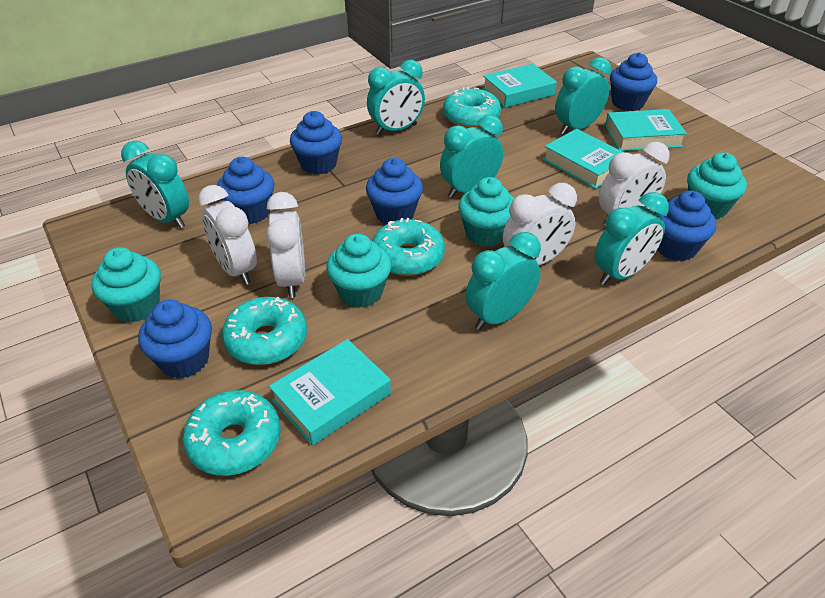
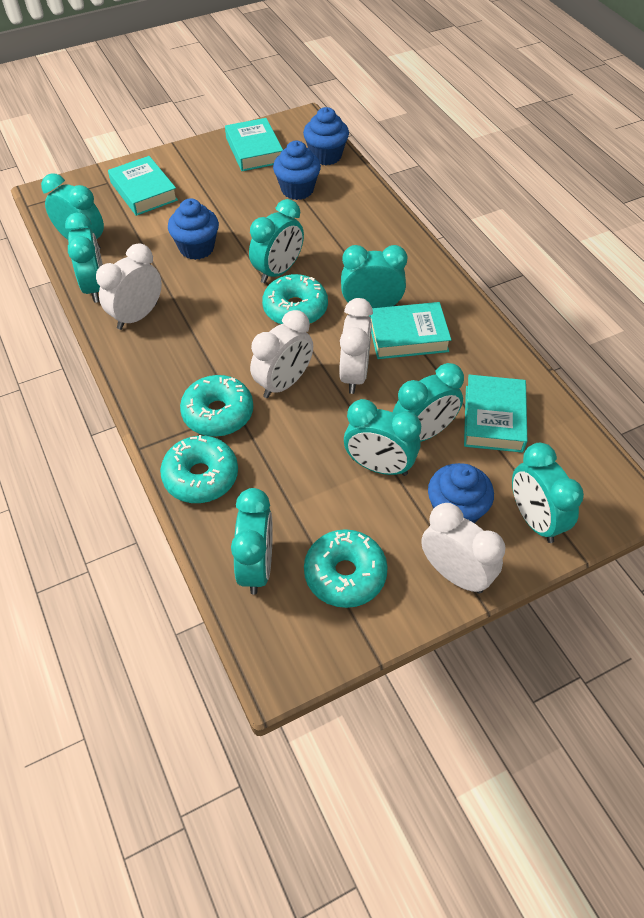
blue cupcake: 6 -> 4
turquoise clock: 6 -> 8
turquoise cupcake: 4 -> 0

